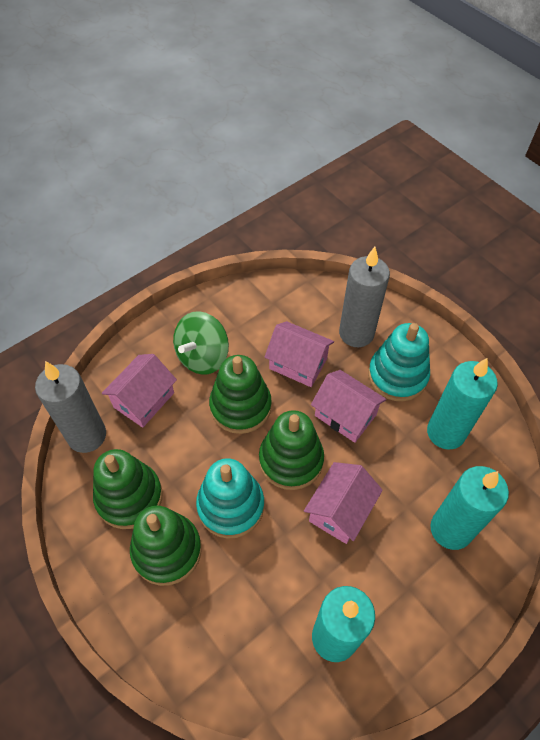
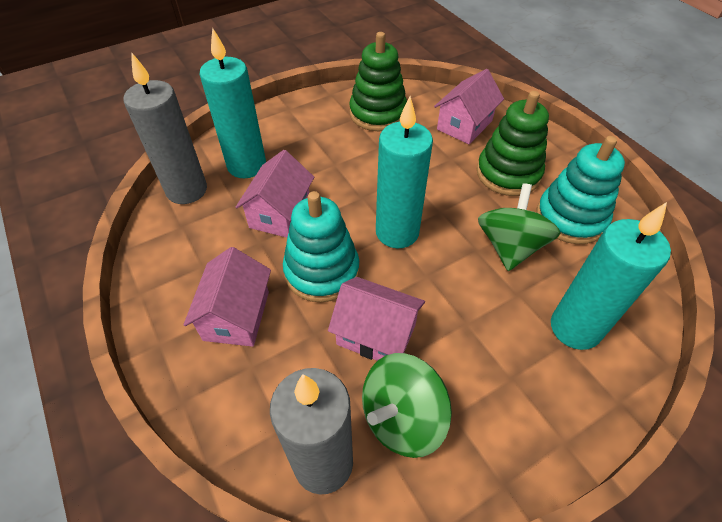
green spinning top: 1 -> 2
green stacking toy: 4 -> 2

